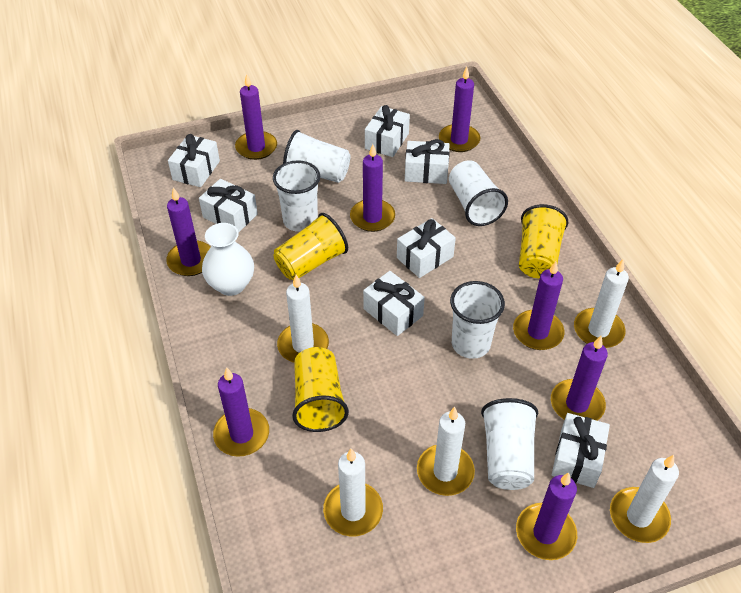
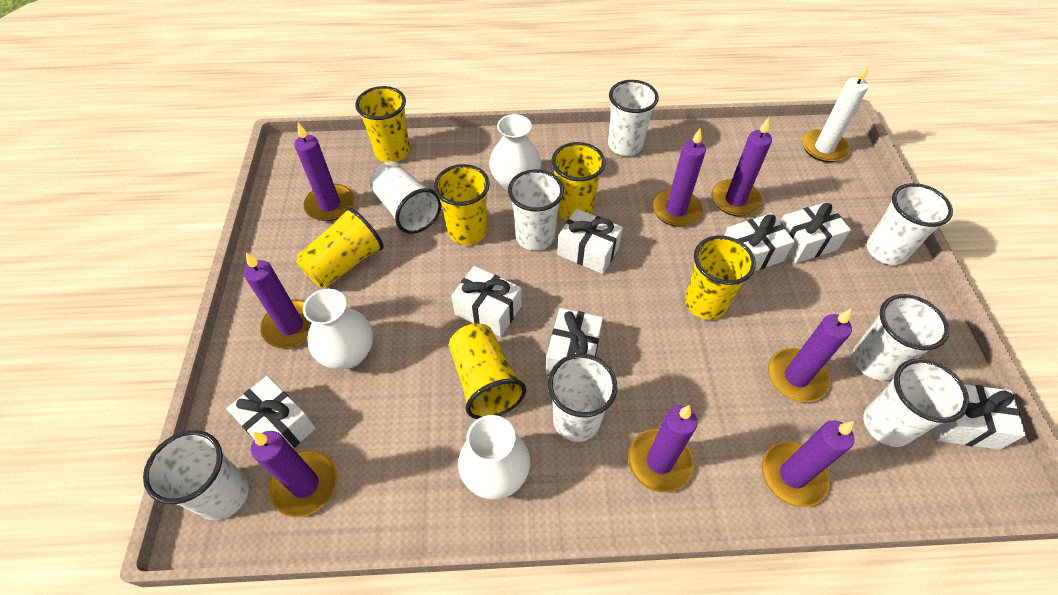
white candle: 5 -> 1
white cup: 5 -> 8
white vase: 1 -> 3
yellow cup: 3 -> 6

